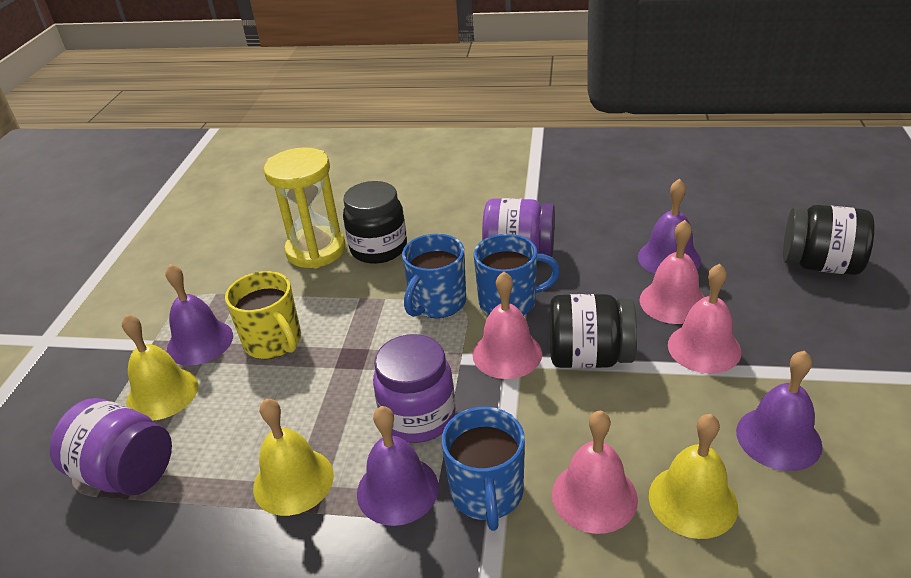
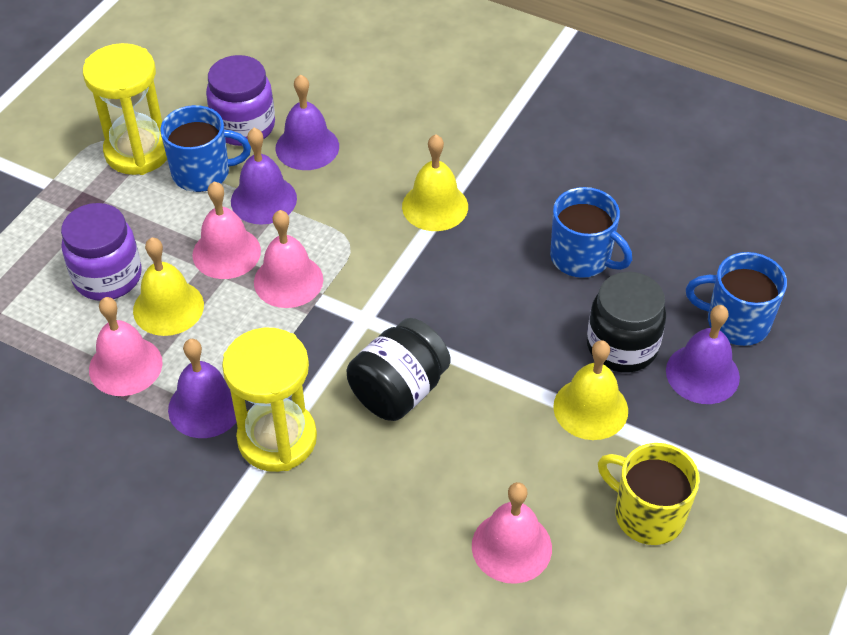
black jar: 3 -> 2
purple jar: 3 -> 2
yellow hourglass: 1 -> 2

